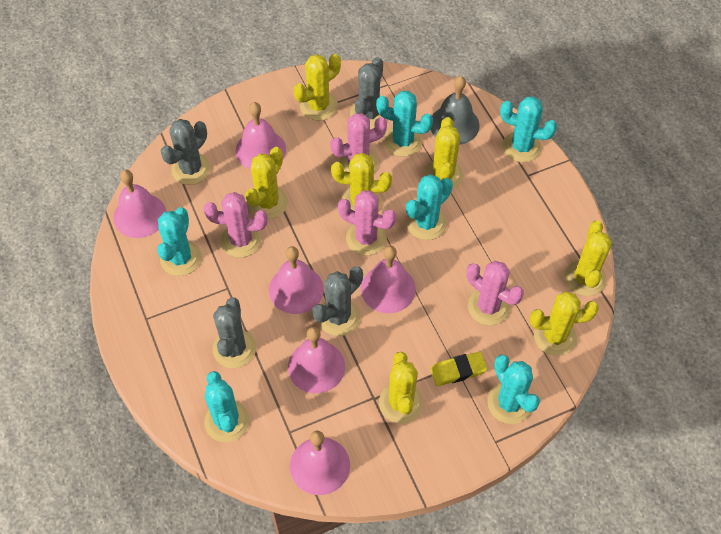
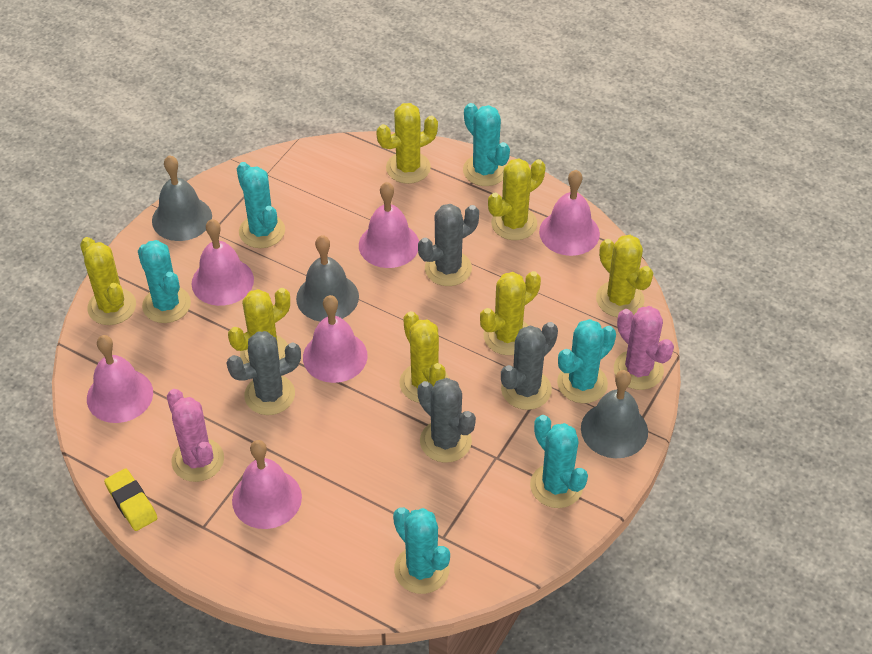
grey bell: 1 -> 3
pink cactus: 4 -> 2

